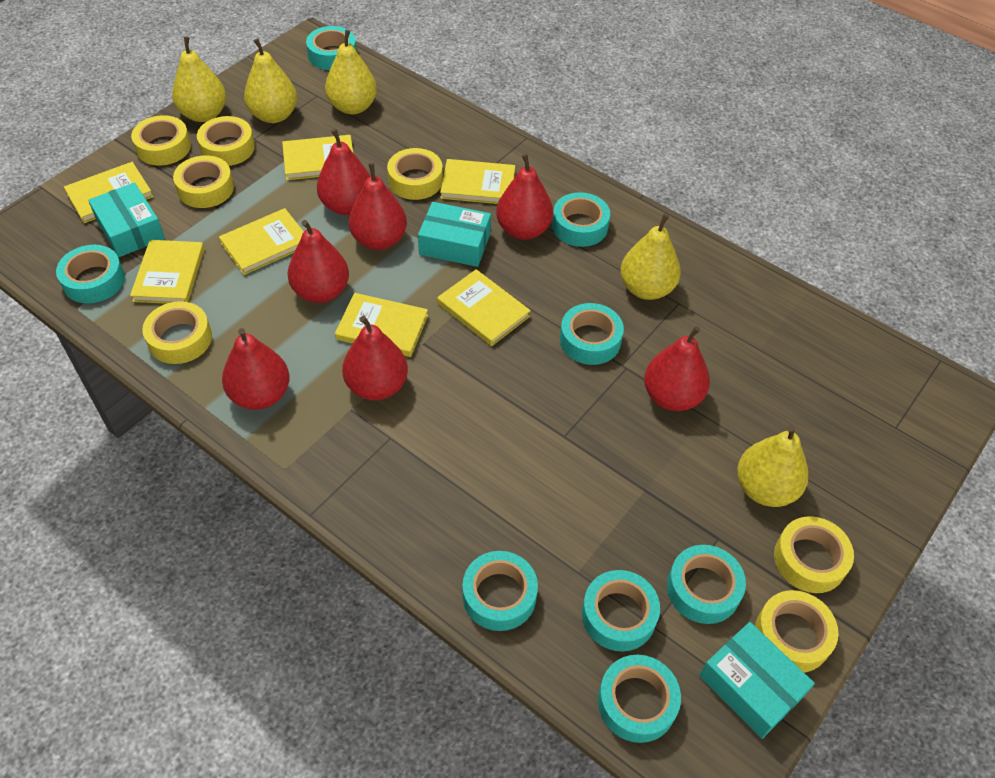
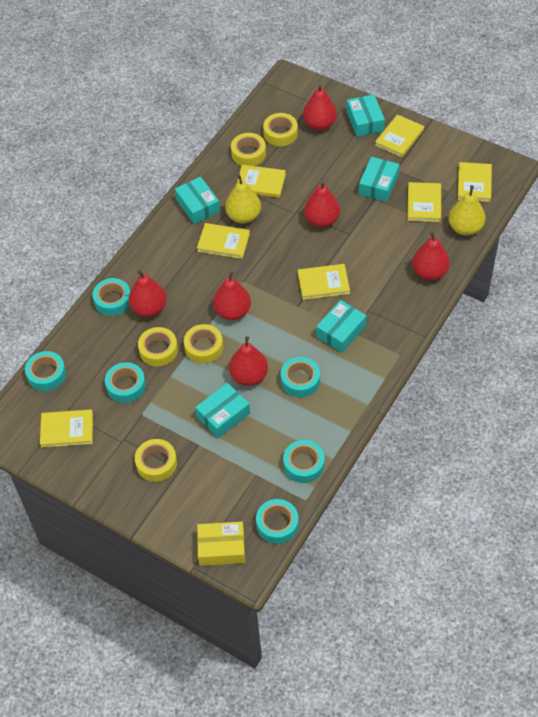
red pear: 7 -> 6
turquoise box: 3 -> 5
turquoise tape: 8 -> 6
yellow box: 0 -> 1
yellow pear: 5 -> 2
yellow tape: 7 -> 5

